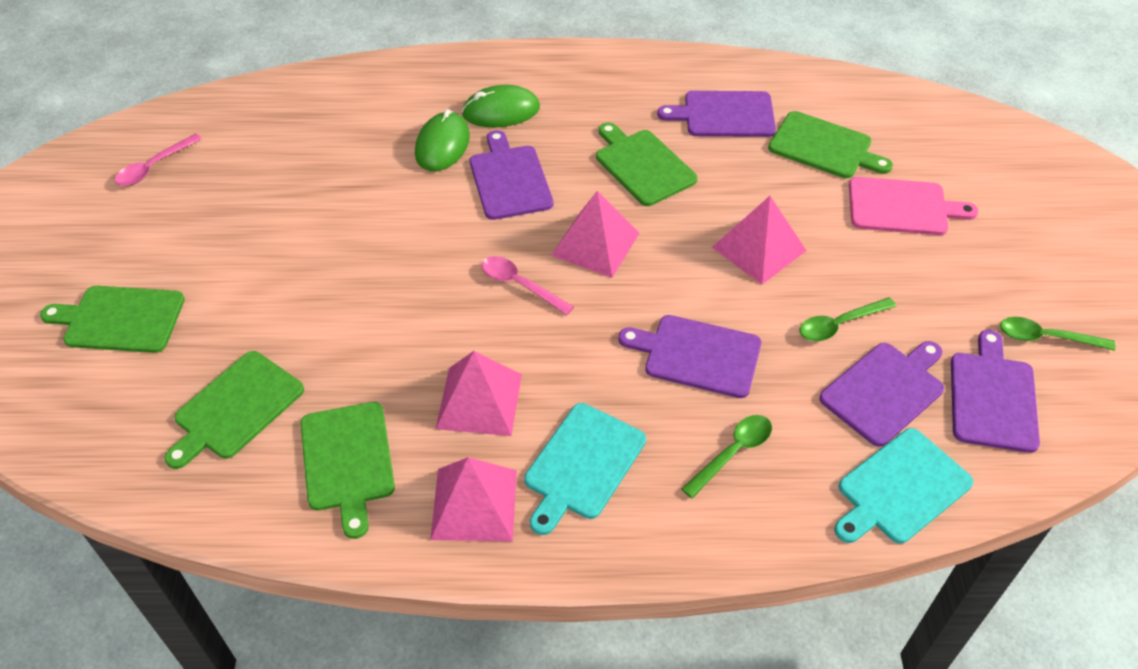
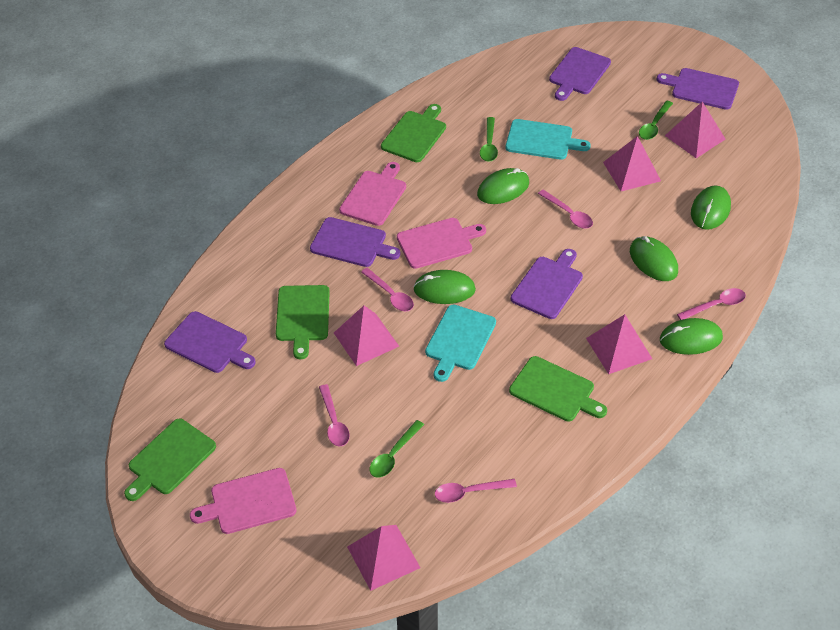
green cutting board: 5 -> 4
green mouse: 2 -> 5
pink cutting board: 1 -> 3
pink pyramid: 4 -> 5
pink spoon: 2 -> 5

